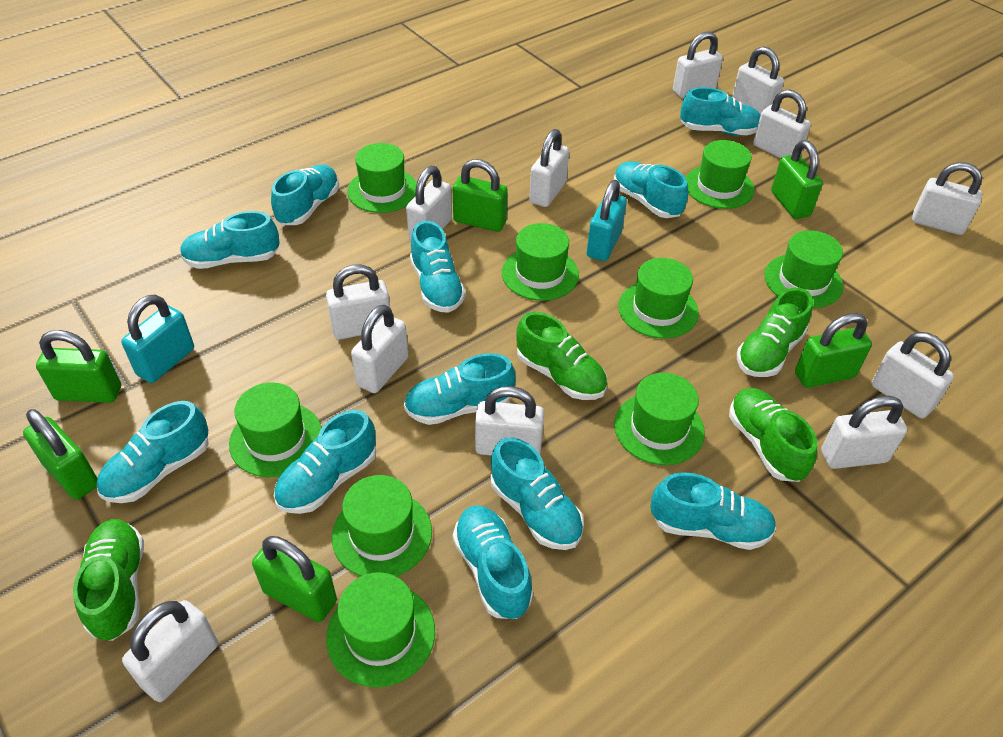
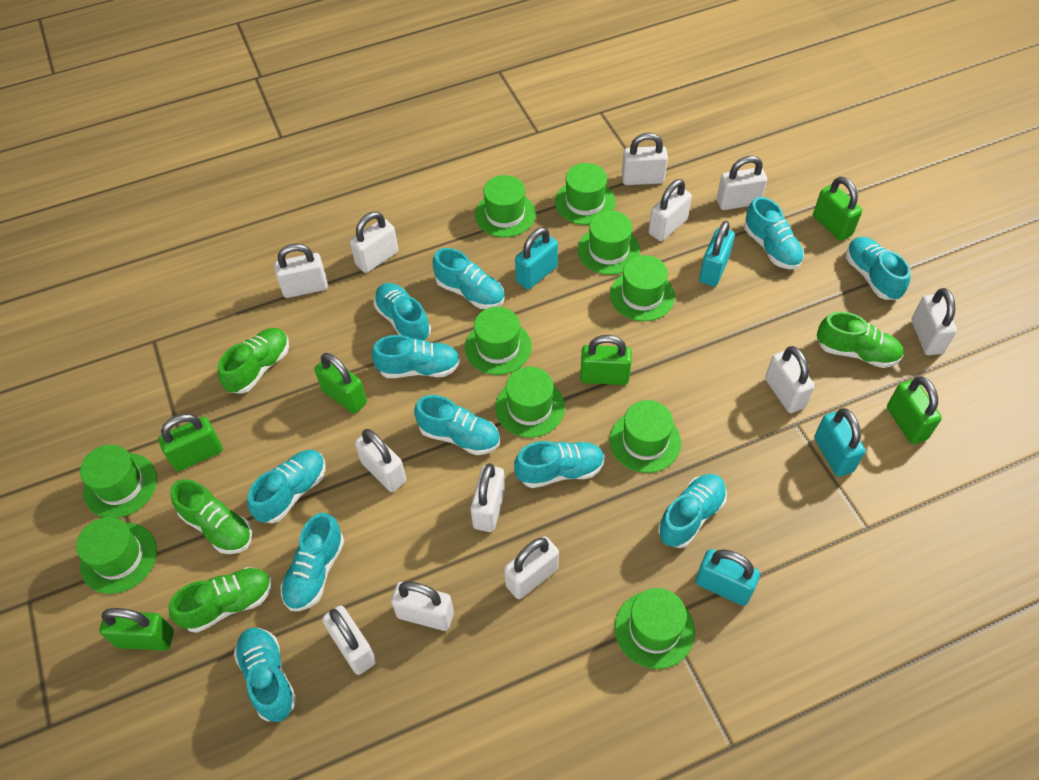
green hat: 9 -> 10
turquoise padlock: 2 -> 4

